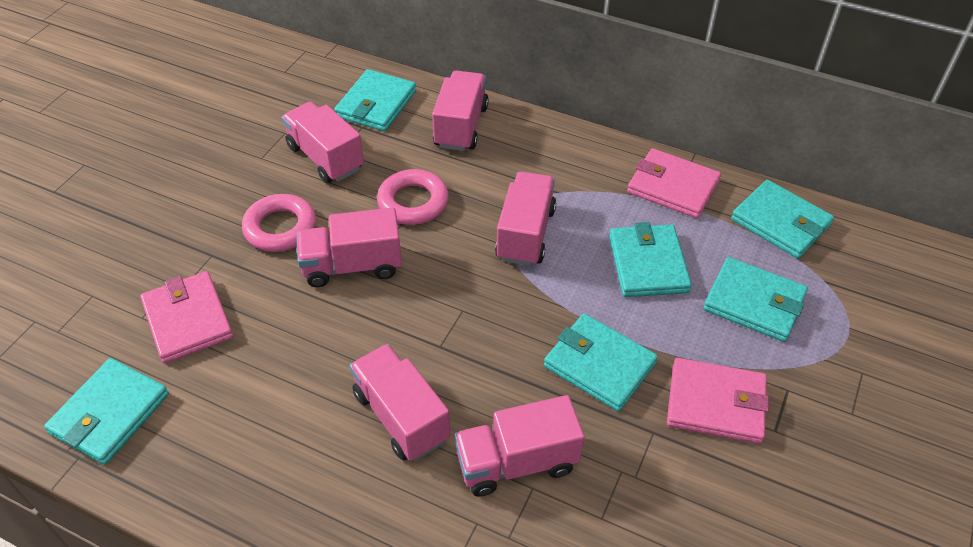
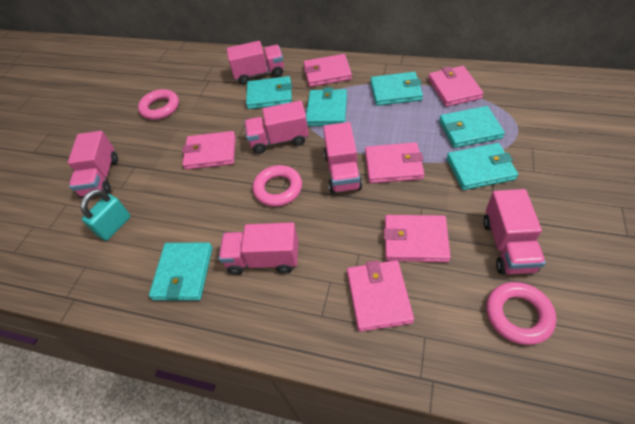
pink ring: 2 -> 3
pink wallet: 3 -> 6
turquoise padlock: 0 -> 1

